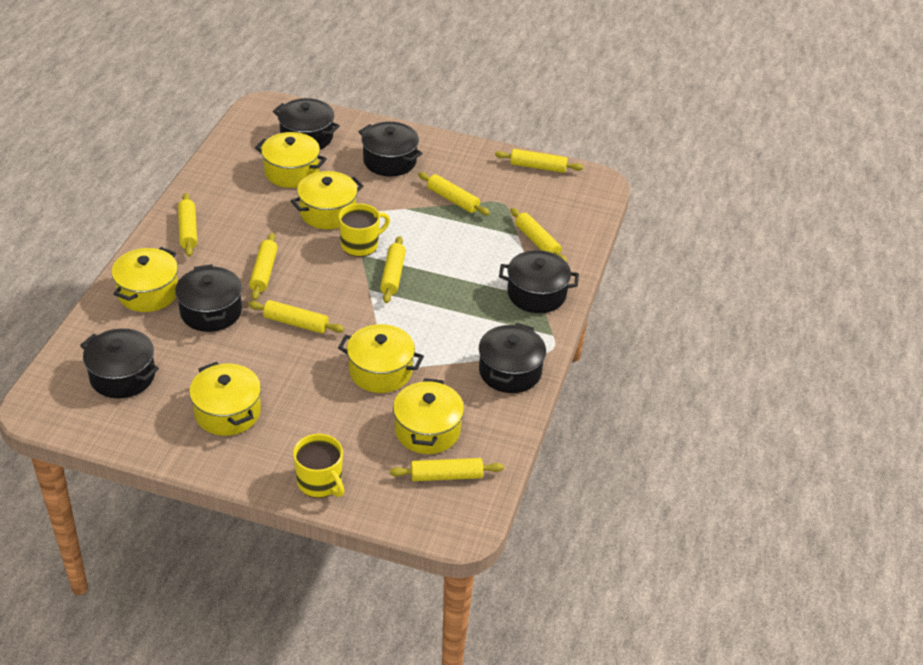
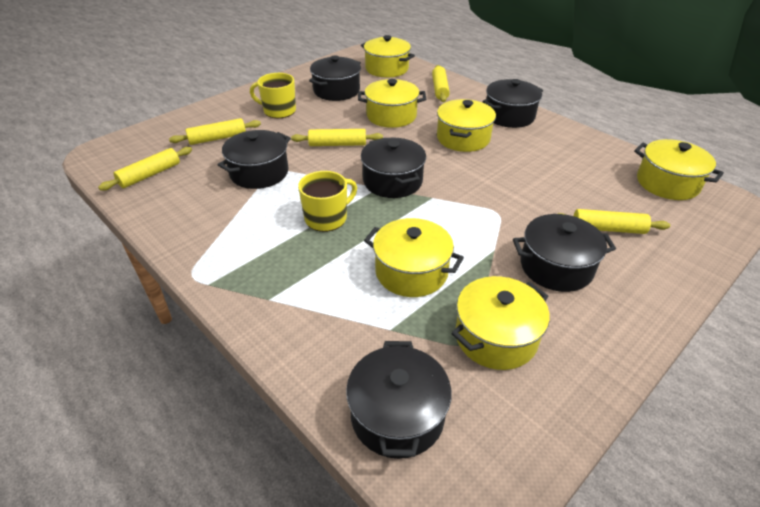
yellow rolling pin: 8 -> 5

